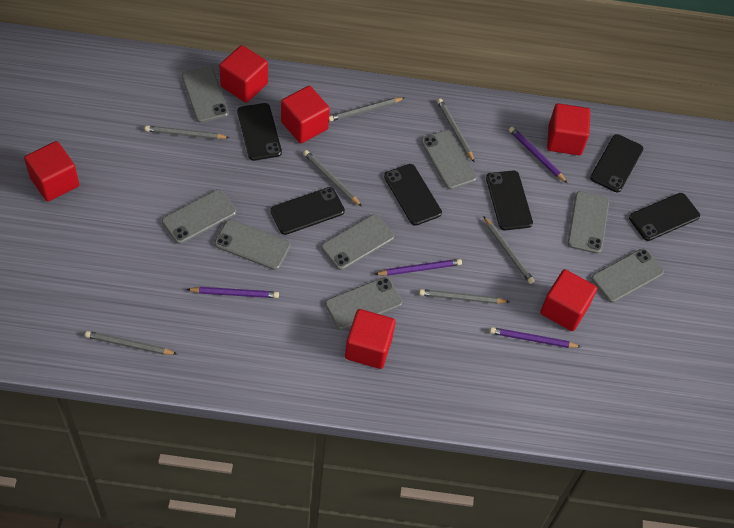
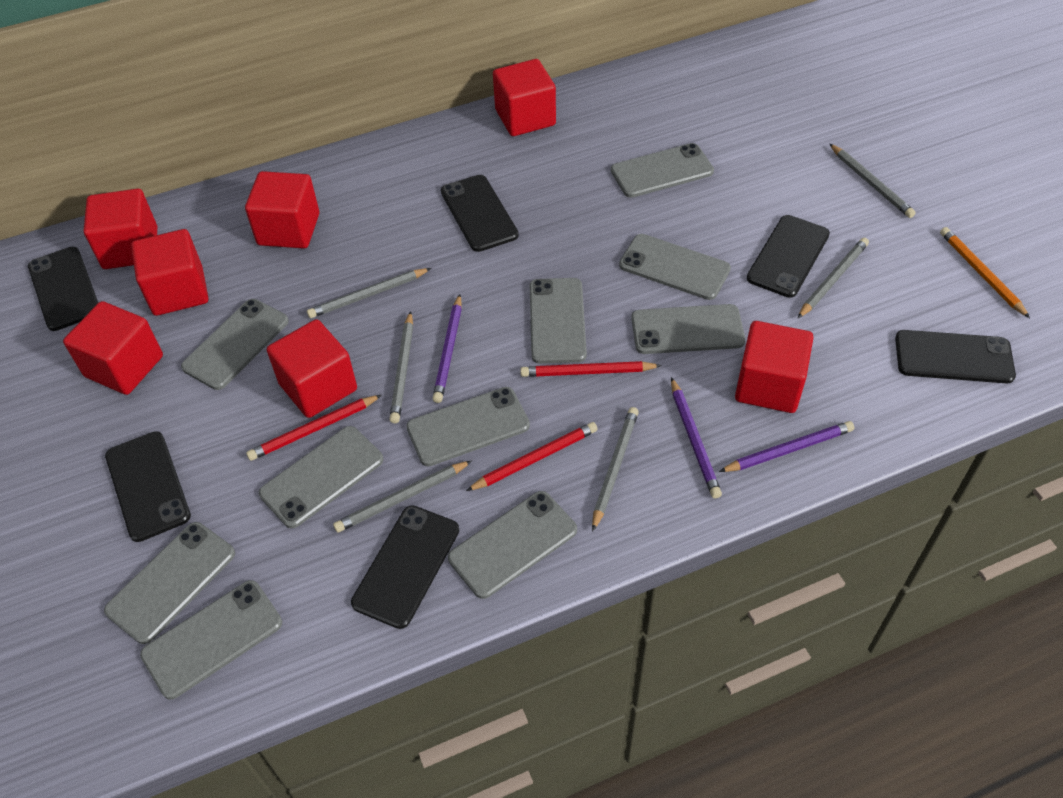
grey pencil: 7 -> 6
grey phone: 8 -> 10
orange pencil: 0 -> 1
purple pencil: 4 -> 3
red cube: 6 -> 7
red pencil: 0 -> 3

